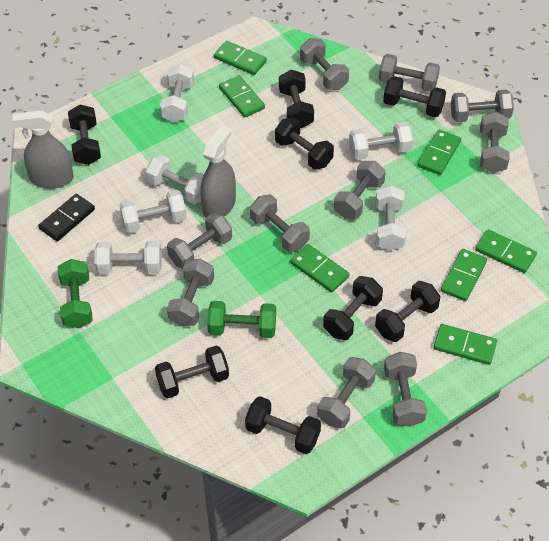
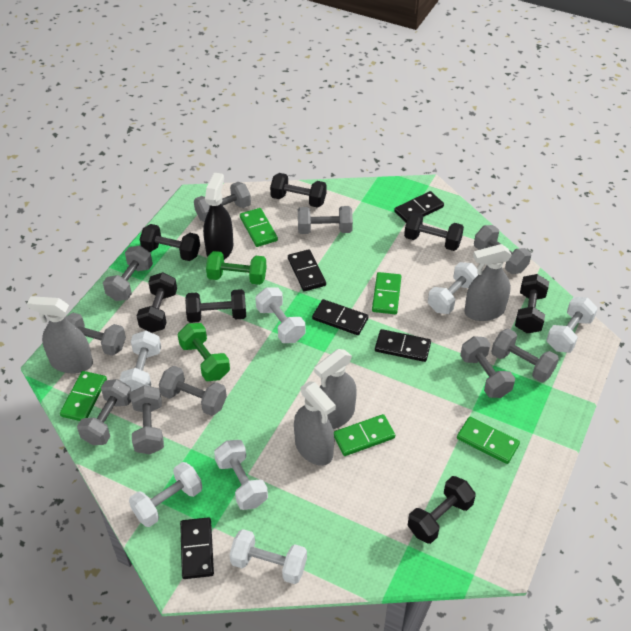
black domino: 1 -> 5
black dumbbell: 8 -> 7
black spray bottle: 0 -> 1
green domino: 7 -> 5
grey spray bottle: 2 -> 4
white dumbbell: 6 -> 7

